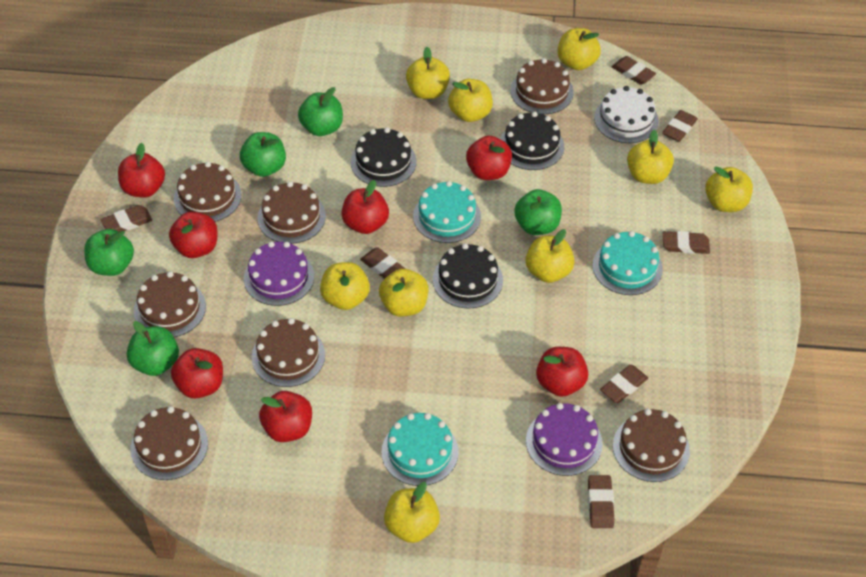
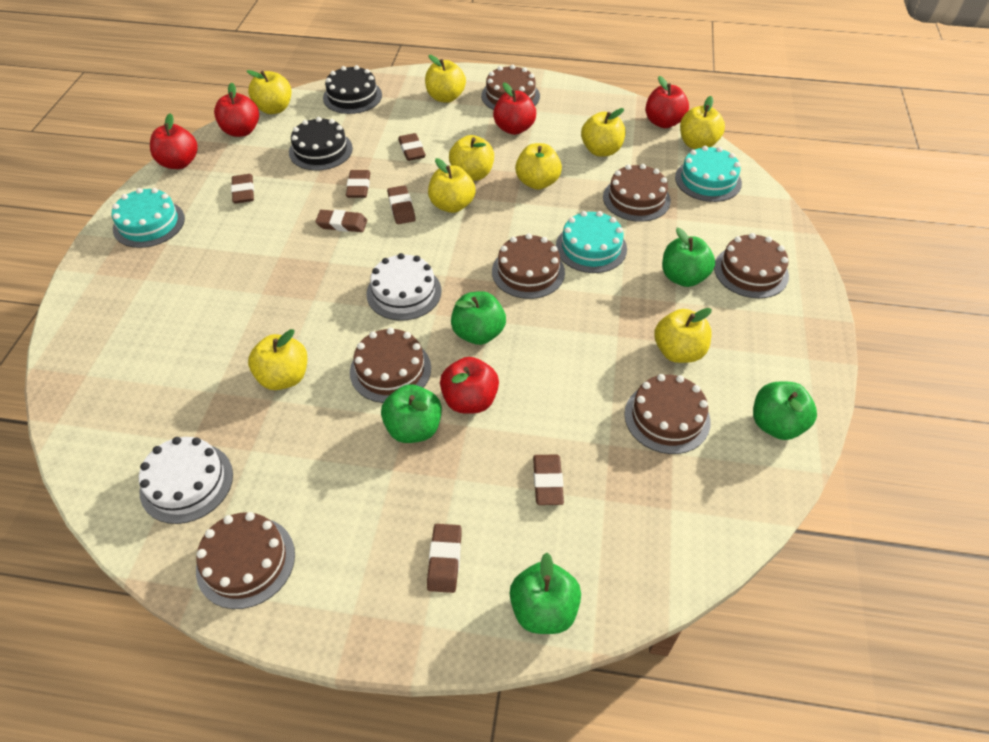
black cake: 3 -> 2
purple cake: 2 -> 0
red apple: 7 -> 5
white cake: 1 -> 2

